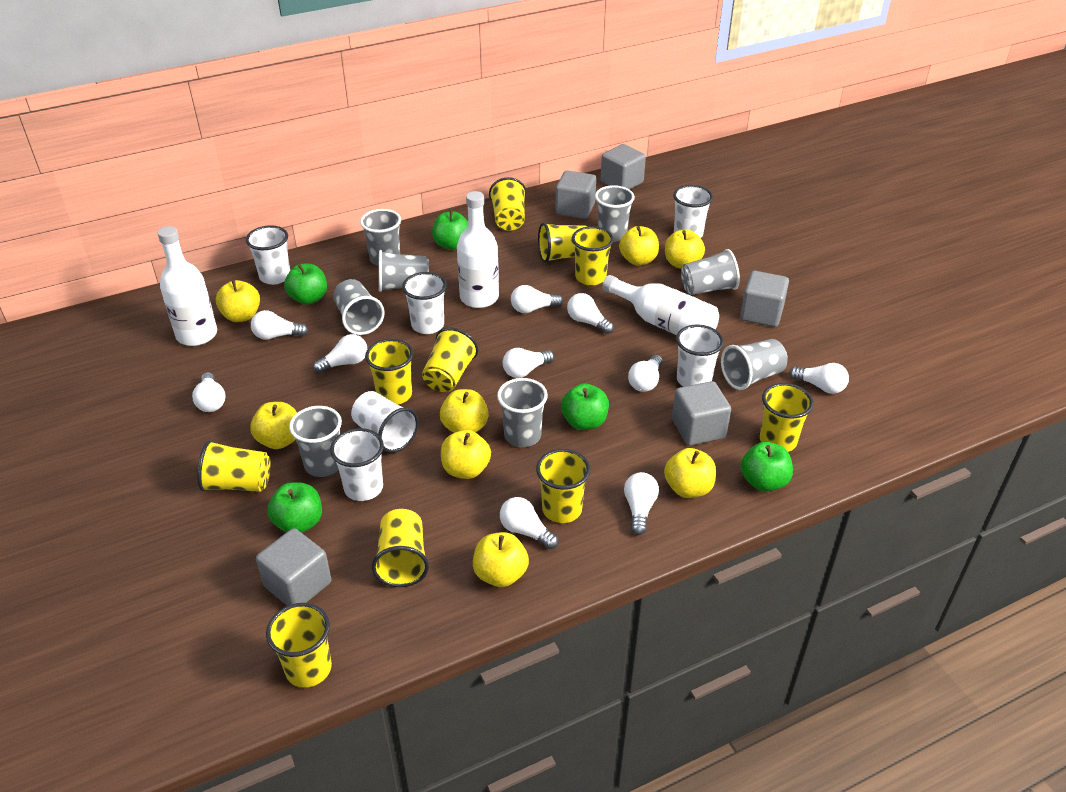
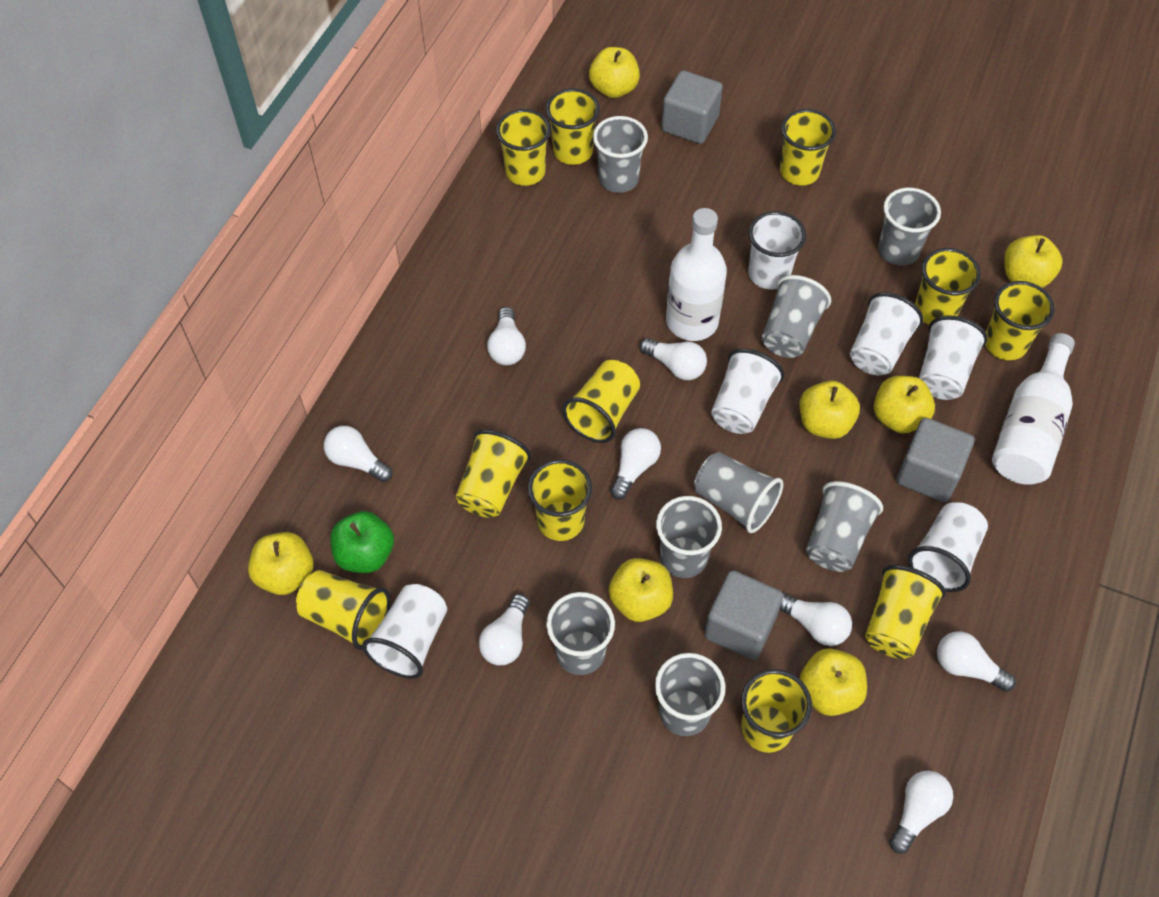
green apple: 5 -> 1
grey cube: 5 -> 3
white bottle: 3 -> 2
white light bulb: 10 -> 8
yellow apple: 8 -> 7
yellow cup: 10 -> 11

